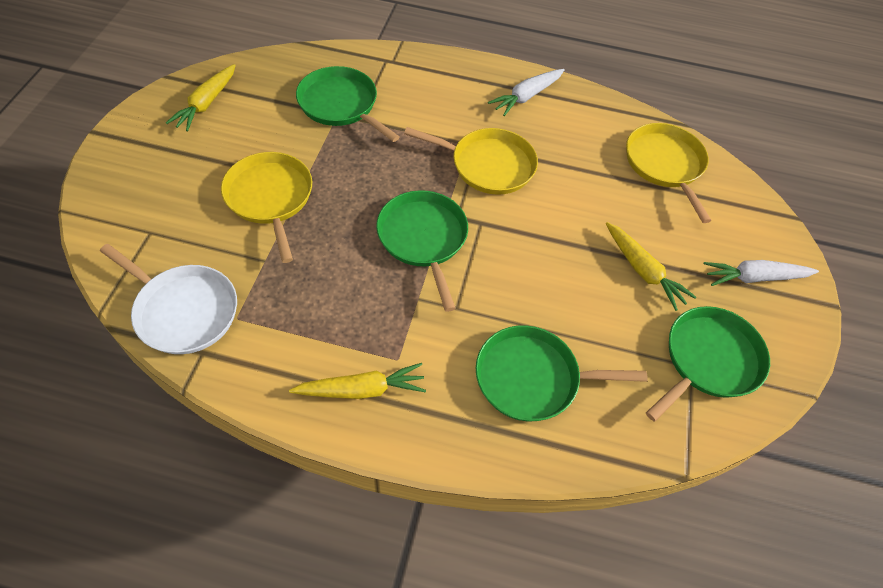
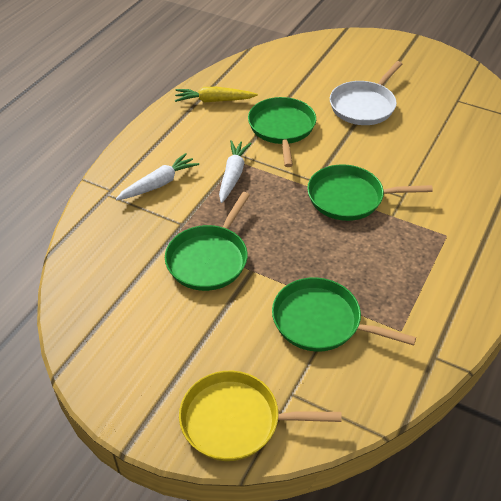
yellow carrot: 3 -> 1
yellow pan: 3 -> 1

